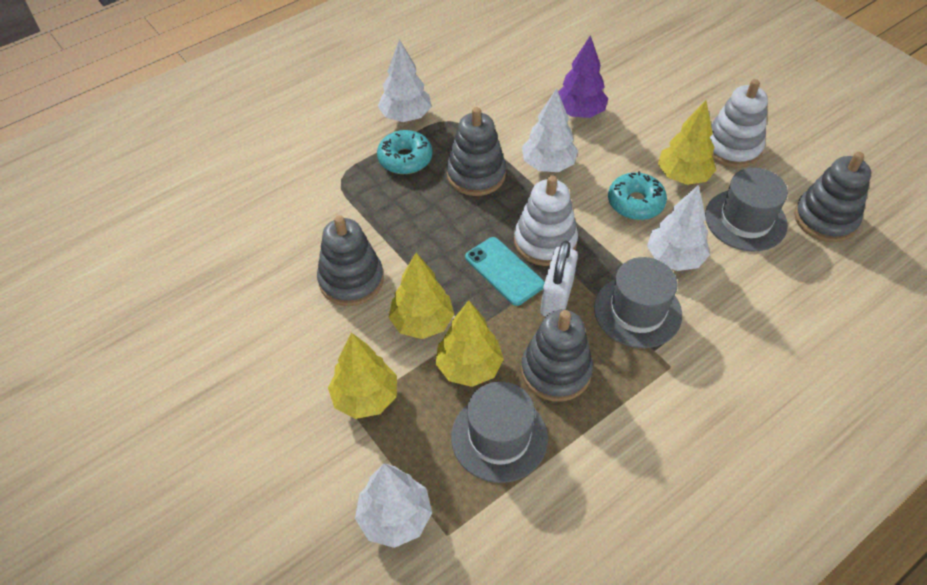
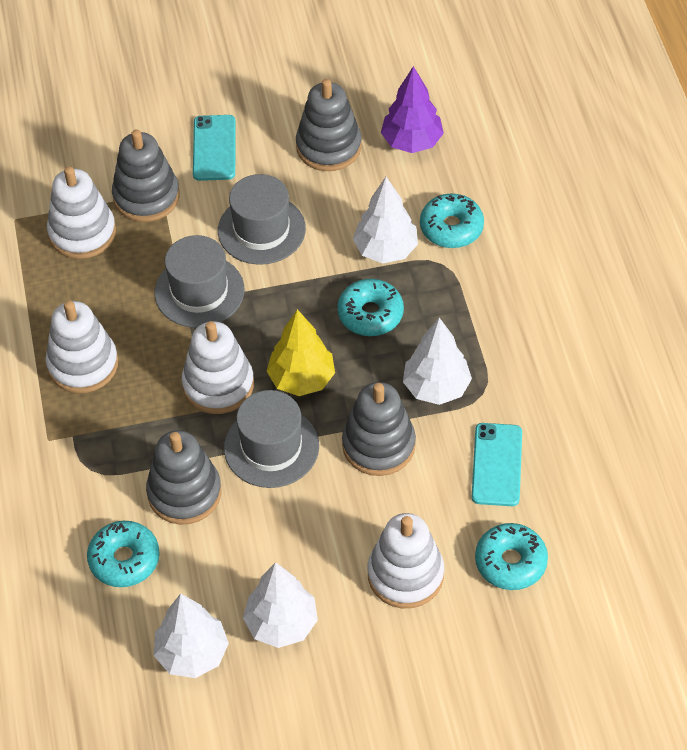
turquoise donut: 2 -> 4
turquoise phone: 1 -> 2
white padlock: 1 -> 0
white stacking toy: 2 -> 4
yellow tree: 4 -> 1

